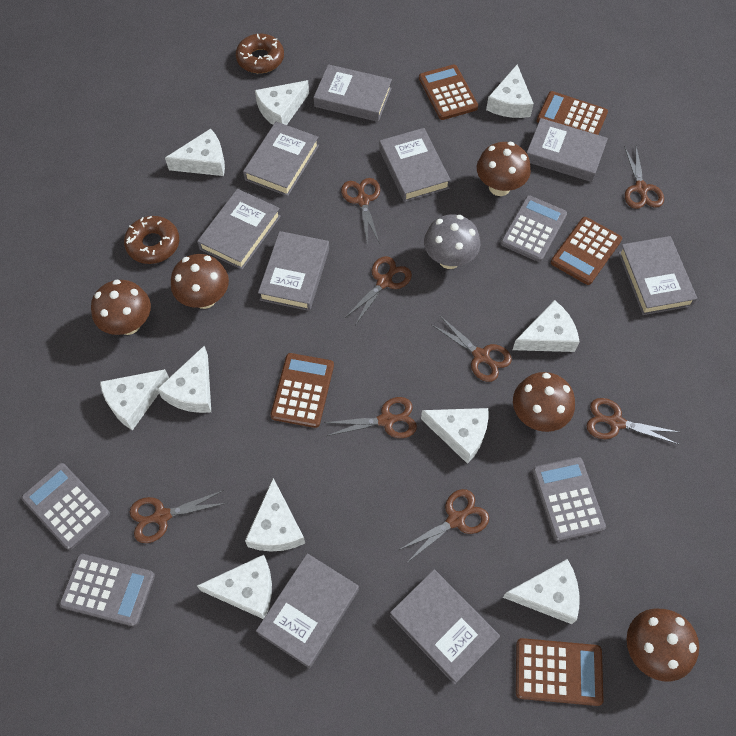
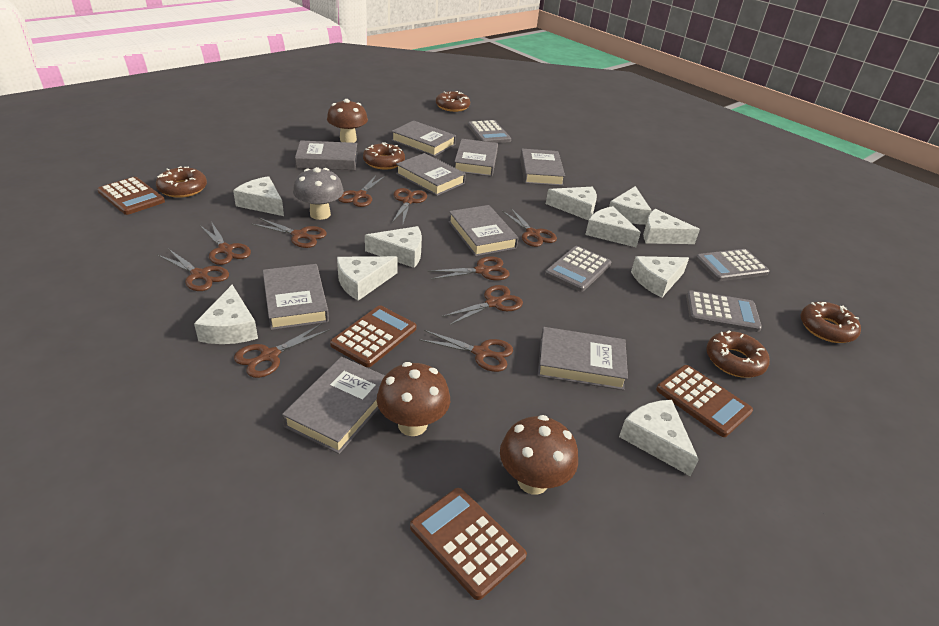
brown calculator: 5 -> 4
brown donut: 2 -> 5
brown mushroom: 5 -> 3
brown scissors: 8 -> 10

